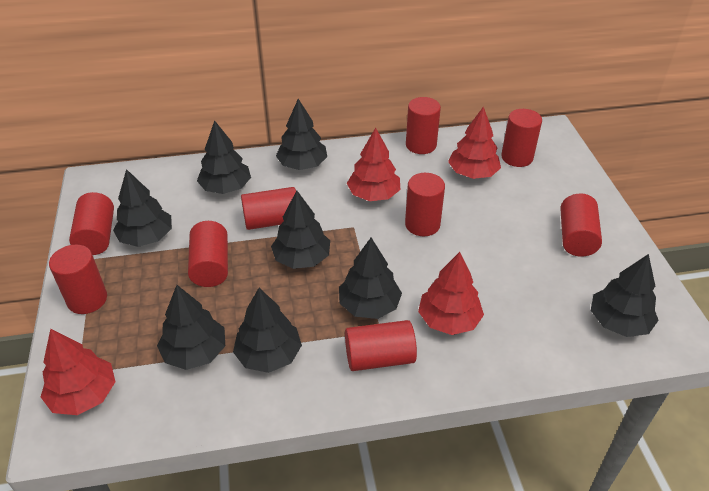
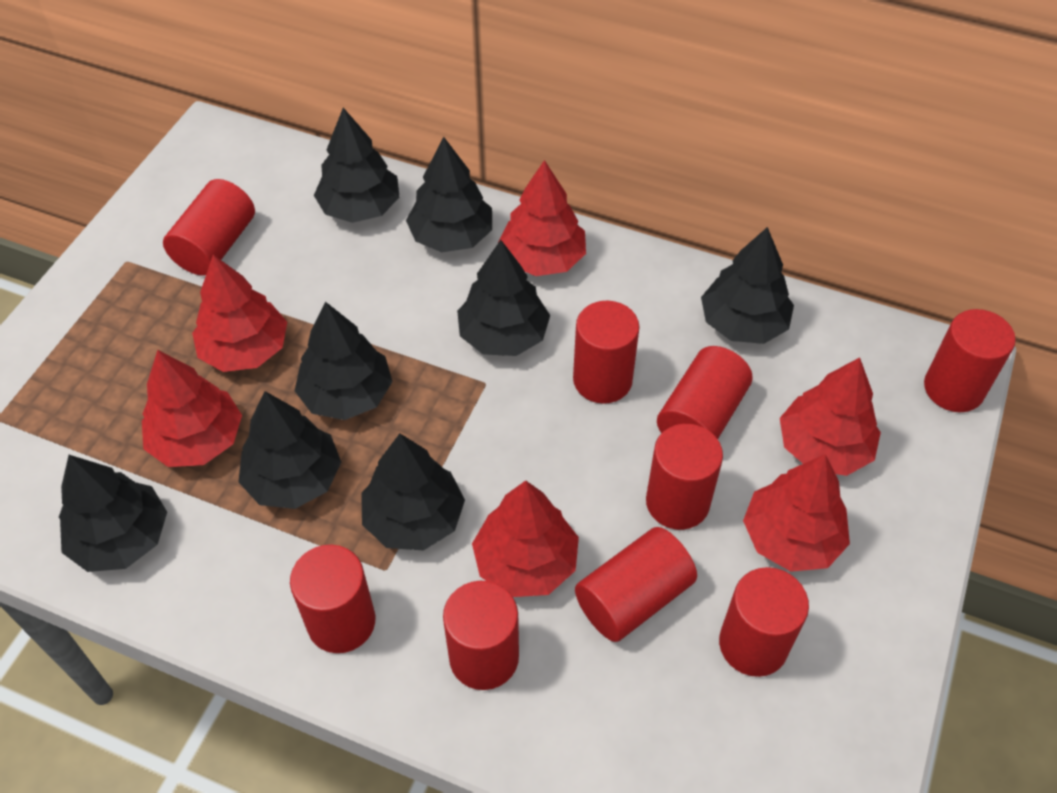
red tree: 4 -> 6

